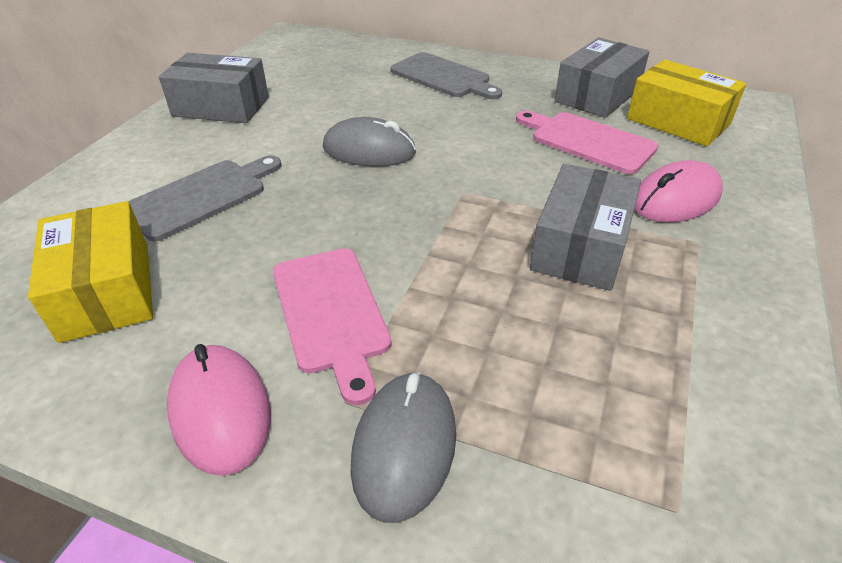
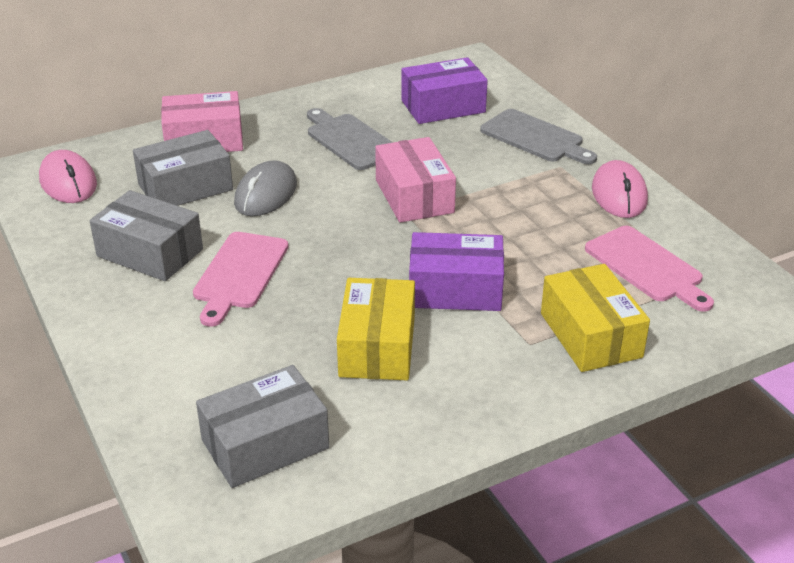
grey mouse: 2 -> 1
pink box: 0 -> 2
purple box: 0 -> 2

